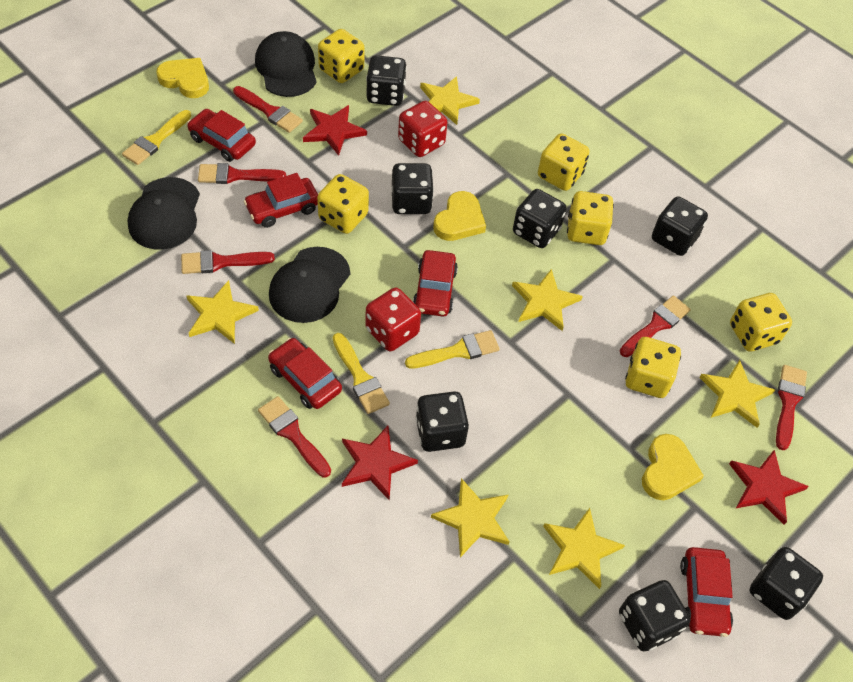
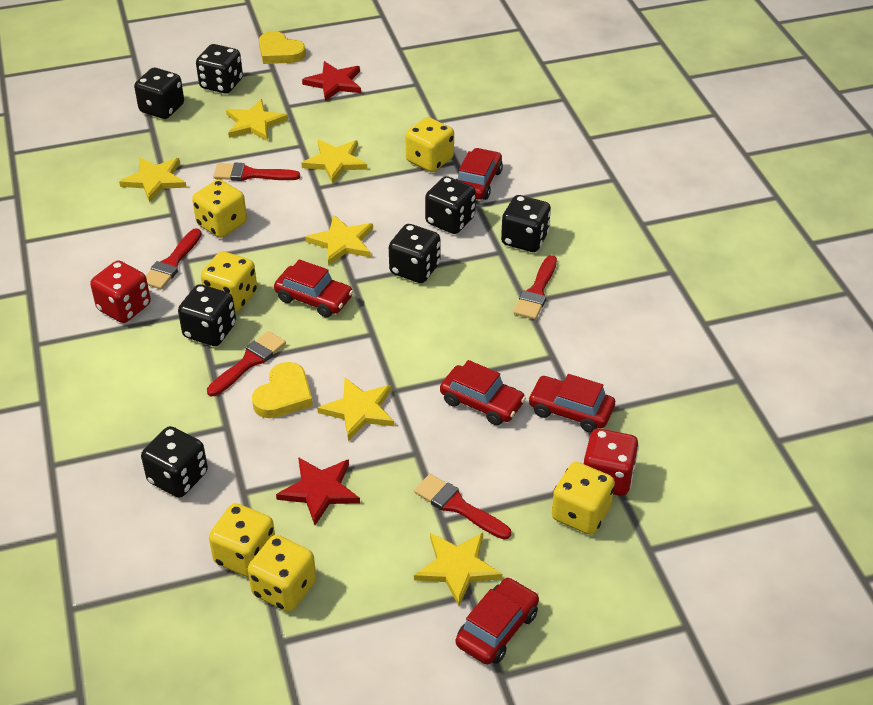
black cap: 3 -> 0
red brush: 6 -> 5
red star: 3 -> 2
yellow brush: 3 -> 0
yellow heart: 3 -> 2

